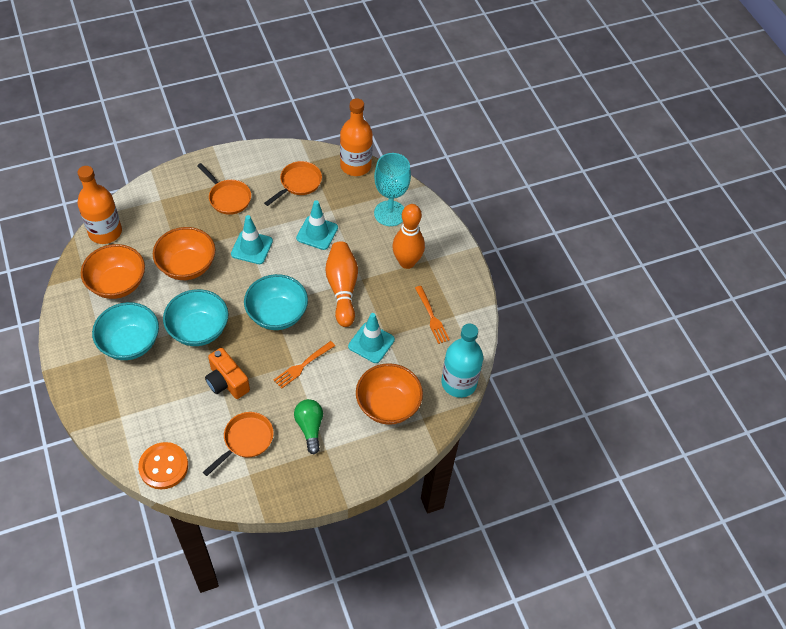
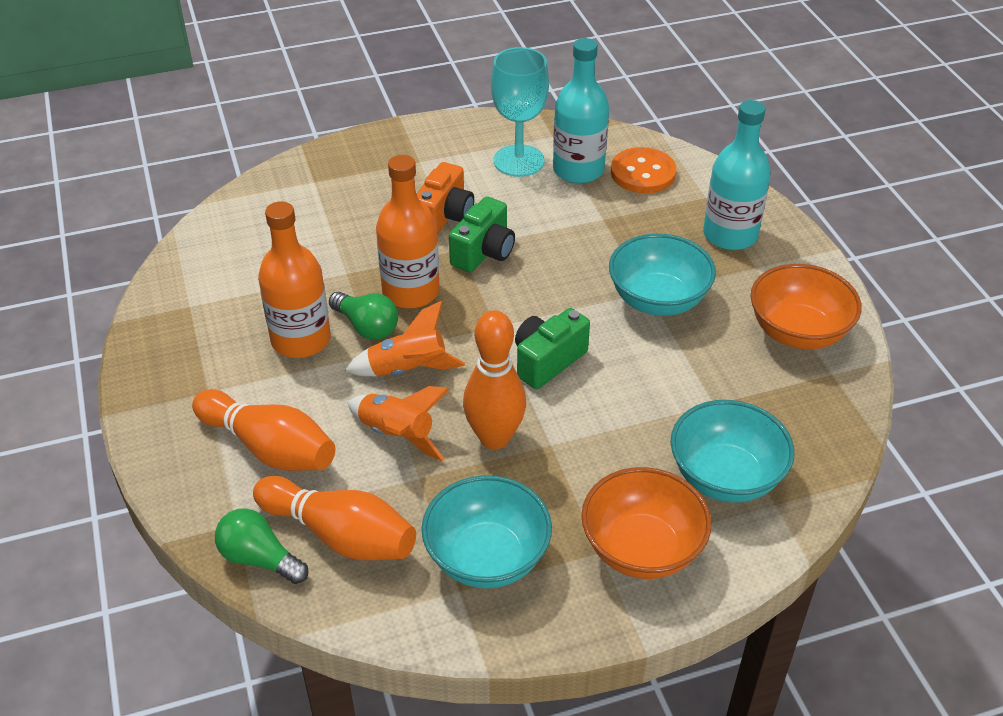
green camera: 0 -> 2
green light bulb: 1 -> 2
orange bowl: 3 -> 2
orange bowling pin: 2 -> 3
orange fork: 2 -> 0
orange pan: 3 -> 0
orange rocket: 0 -> 2
turquoise bottle: 1 -> 2
turquoise traffic cone: 3 -> 0

